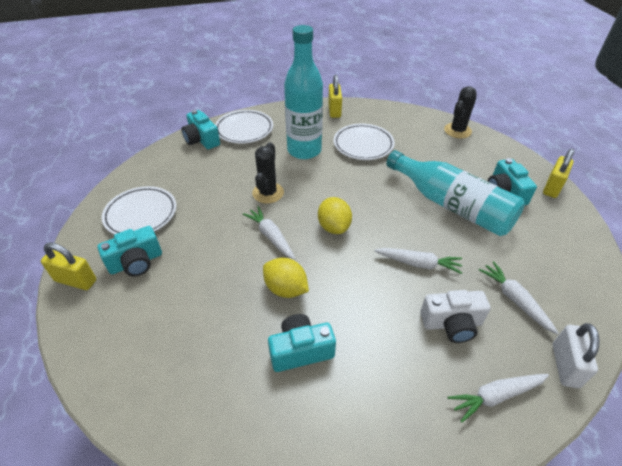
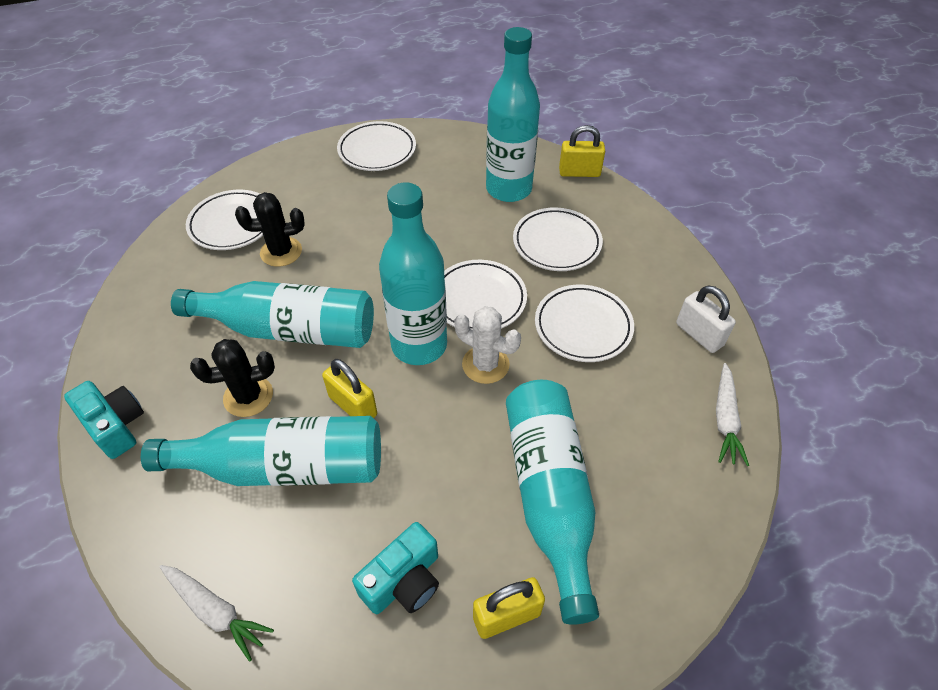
turquoise bottle: 2 -> 5
turquoise camera: 4 -> 2
white cactus: 0 -> 1
white camera: 1 -> 0
white carrot: 4 -> 2
white plate: 3 -> 5
yellow lemon: 2 -> 0

